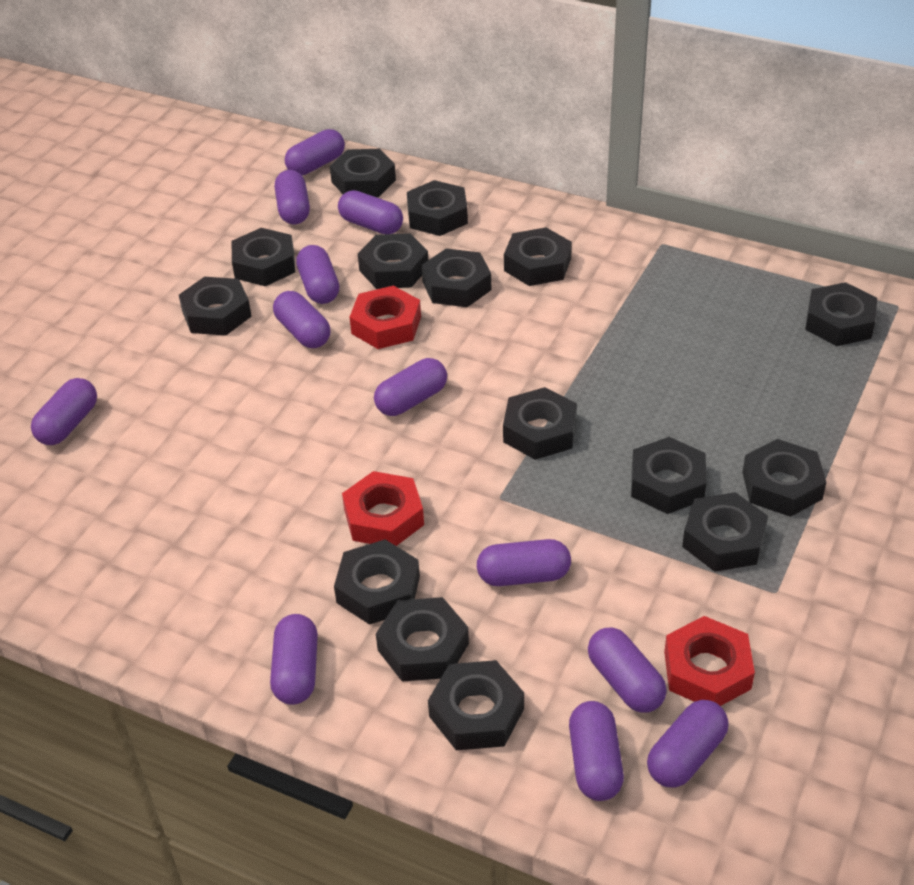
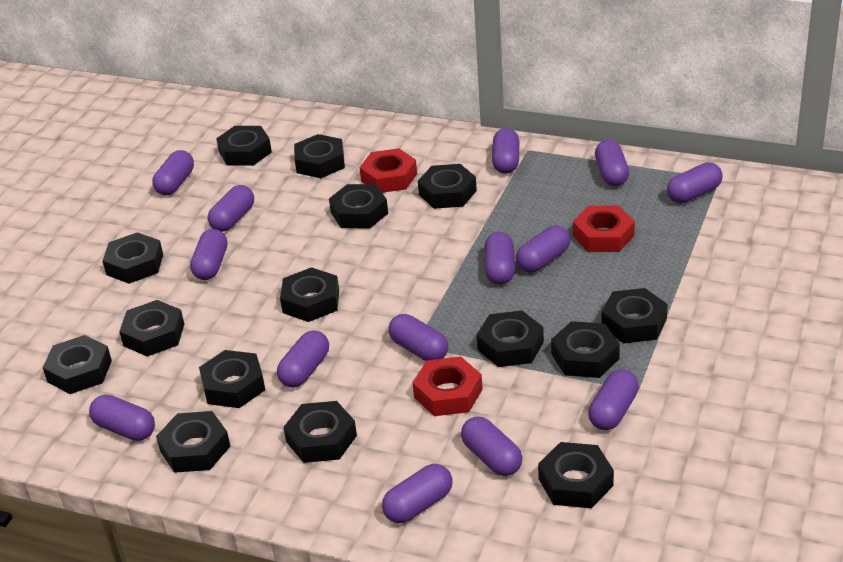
purple capsule: 12 -> 14

